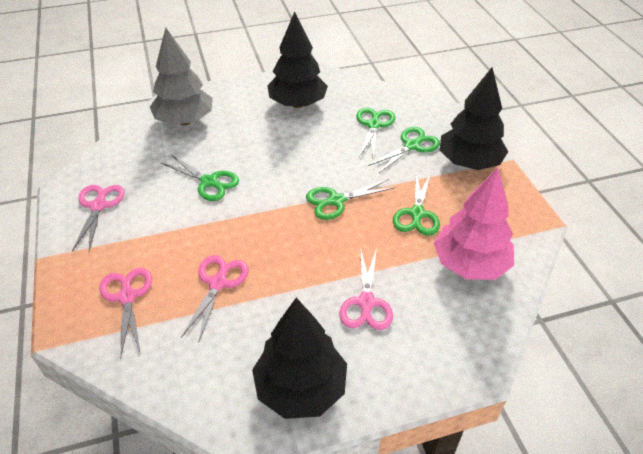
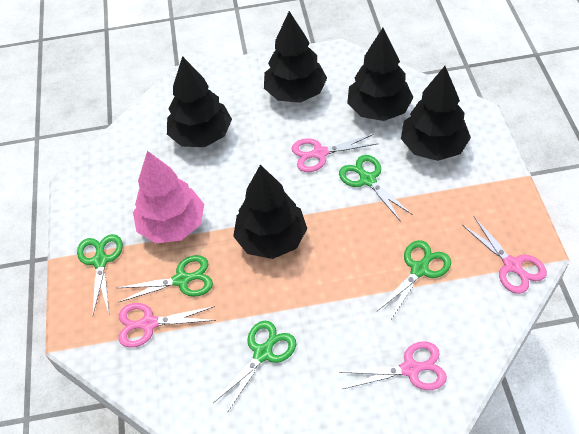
black tree: 3 -> 5
grey tree: 1 -> 0

